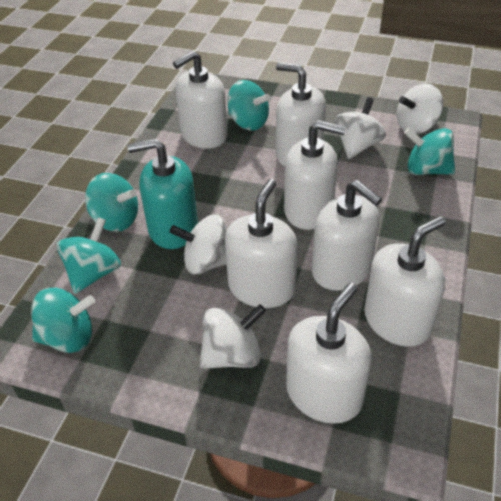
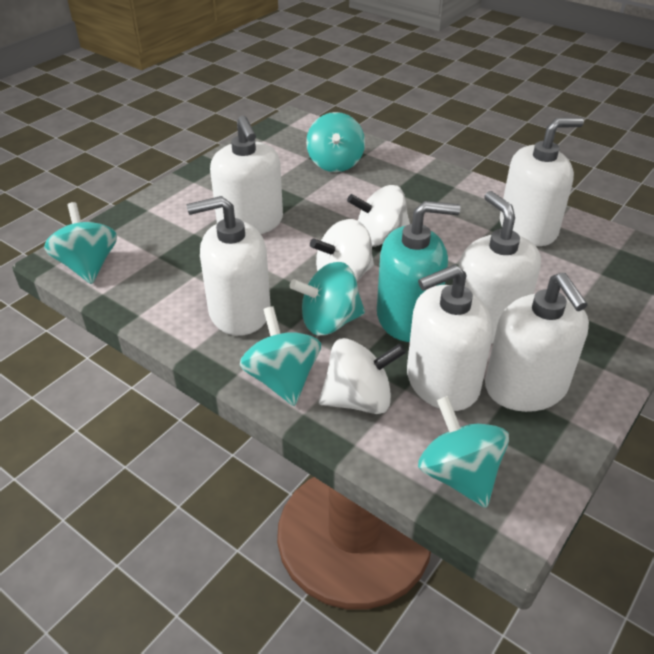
white soap dispenser: 7 -> 6
white spinning top: 4 -> 3

